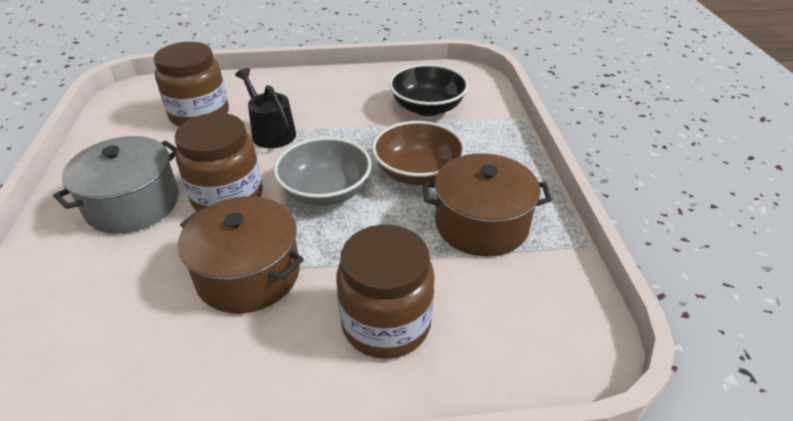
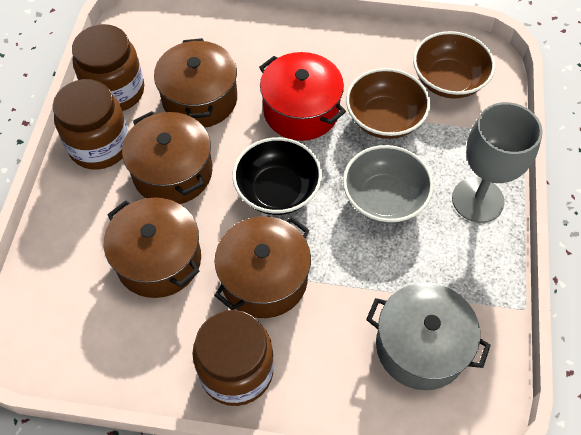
black watering can: 1 -> 0
brown bowl: 1 -> 2
brown pot: 2 -> 4
grey goblet: 0 -> 1
red pot: 0 -> 1

